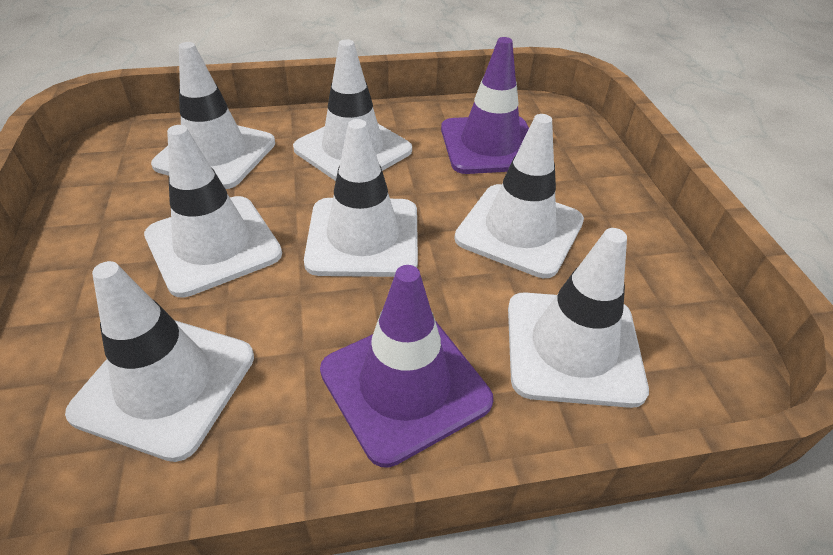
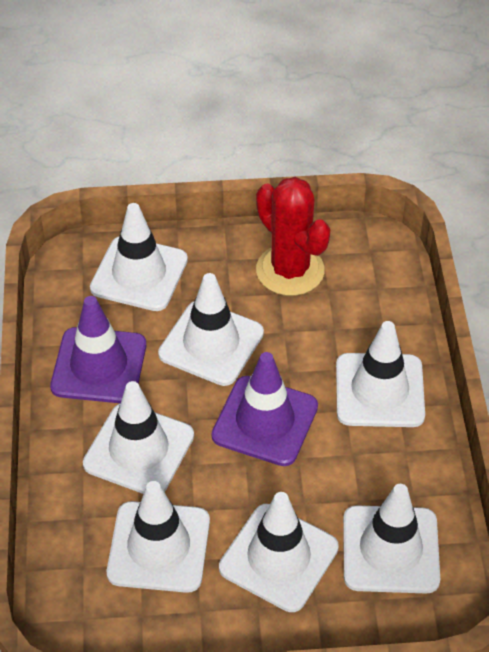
red cactus: 0 -> 1

